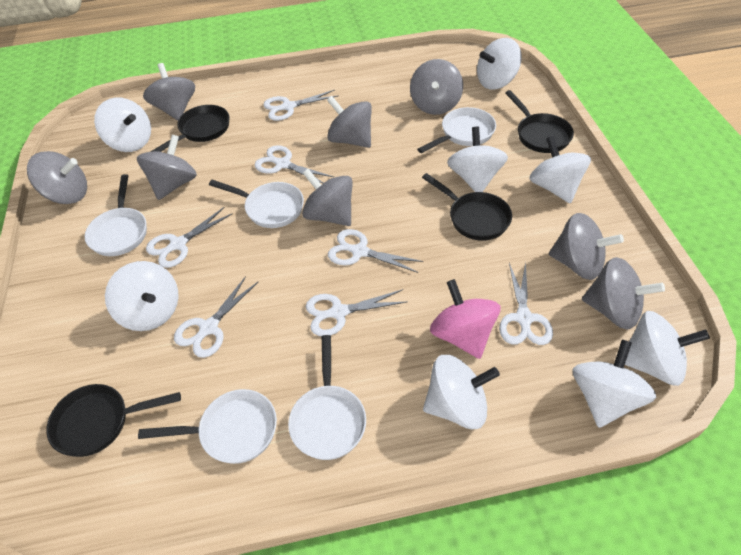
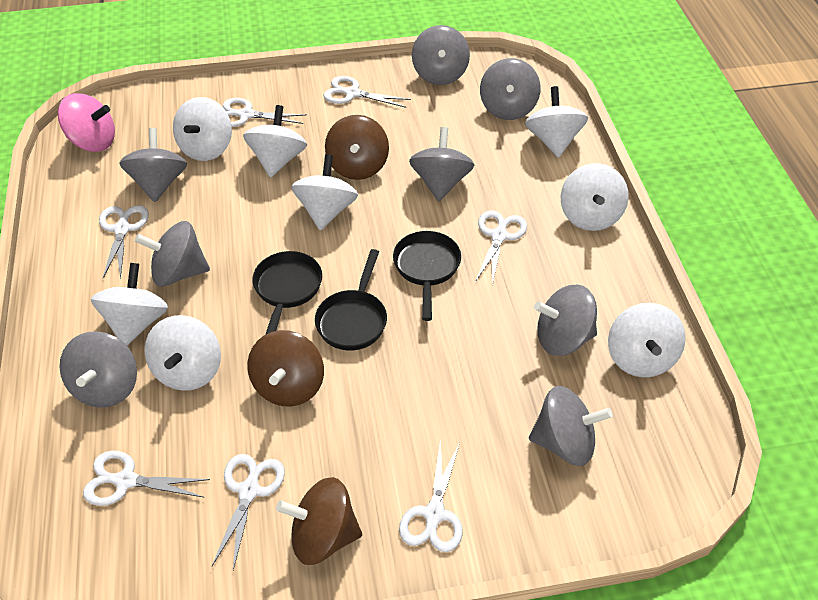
black pan: 4 -> 3
brown spinning top: 0 -> 3
white pan: 5 -> 0

